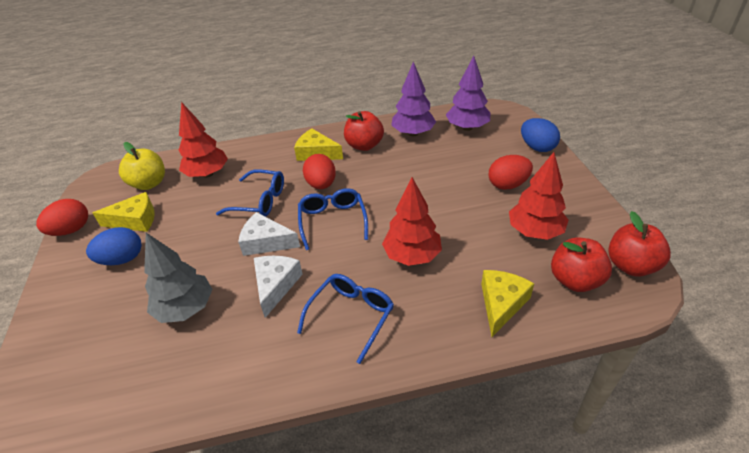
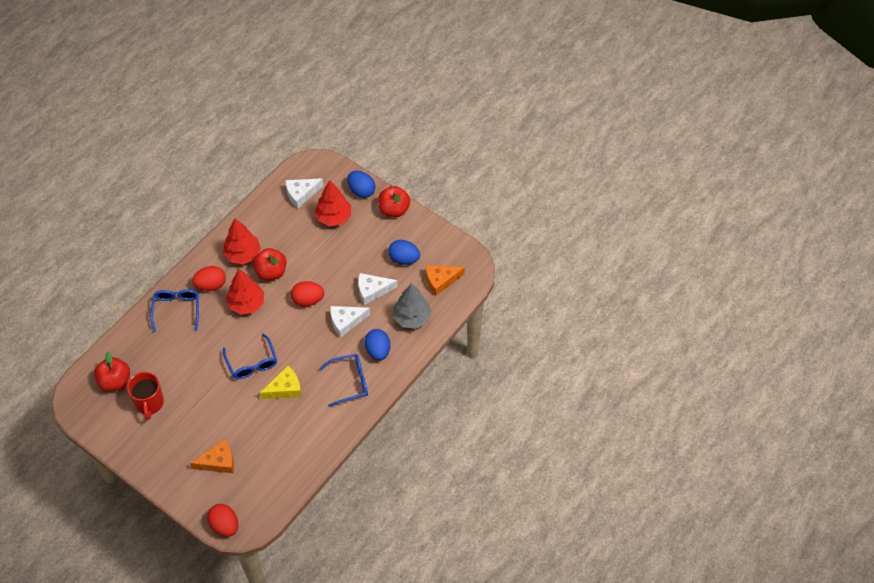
blue egg: 2 -> 3
orange cheese: 0 -> 2
purple tree: 2 -> 0
red mug: 0 -> 1
white cheese: 2 -> 3
yellow apple: 1 -> 0
yellow cheese: 3 -> 1

